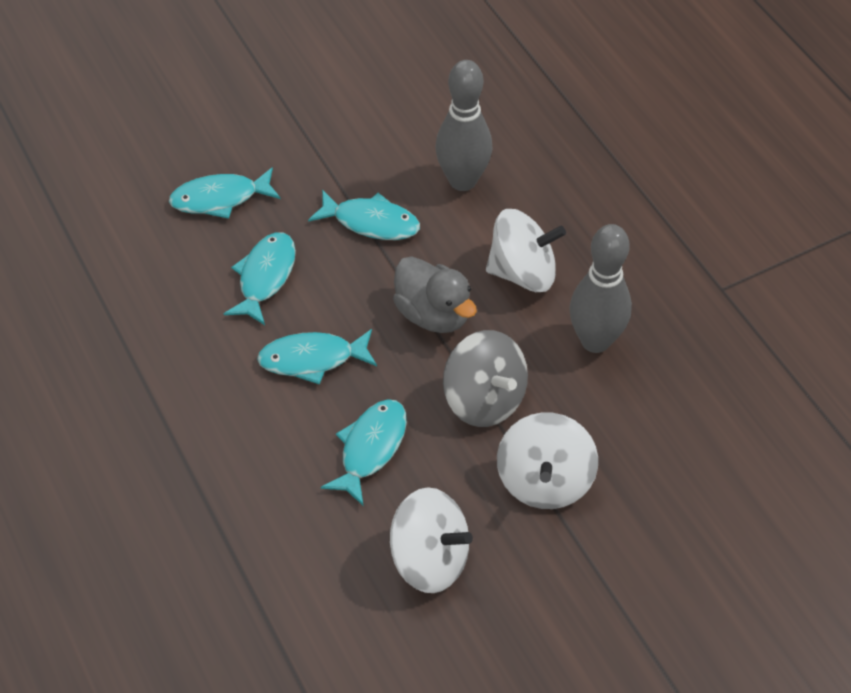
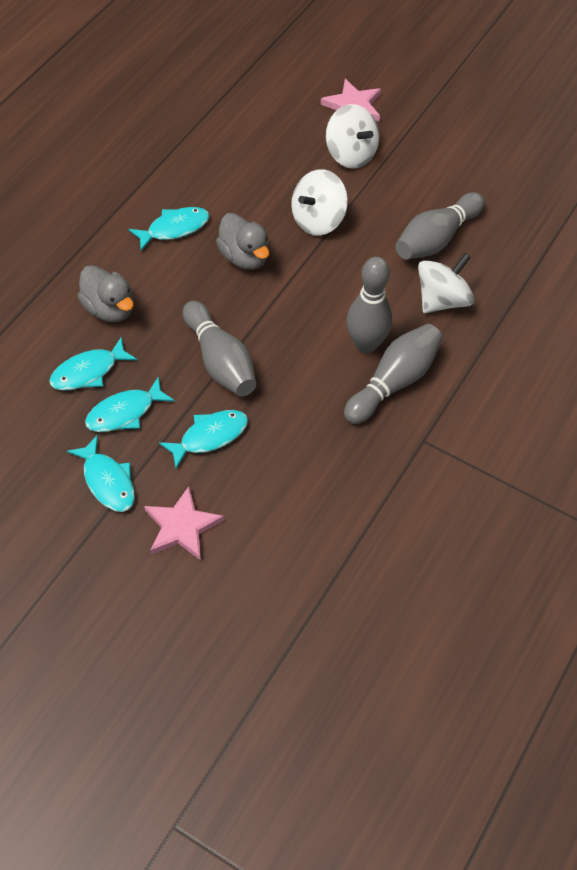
grey bowling pin: 2 -> 4
grey duck: 1 -> 2
grey spinning top: 1 -> 0
pink star: 0 -> 2

